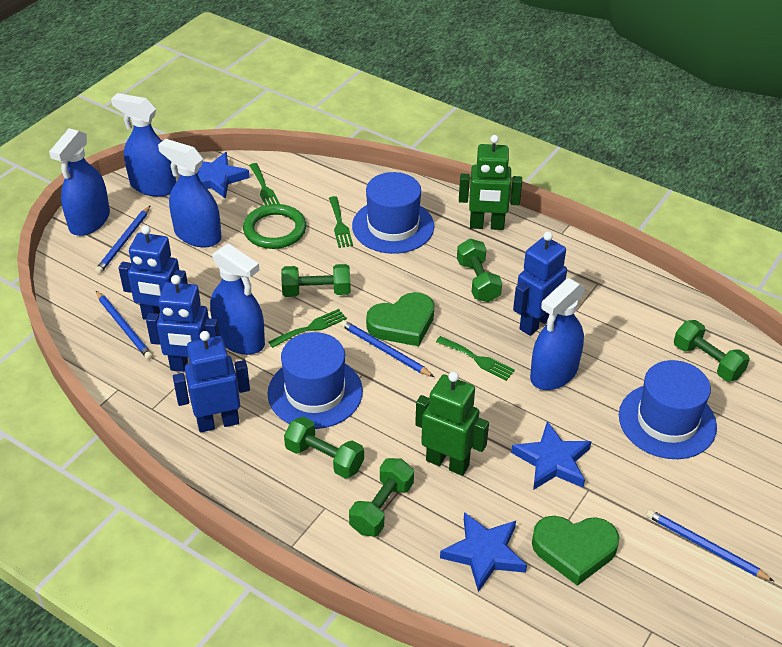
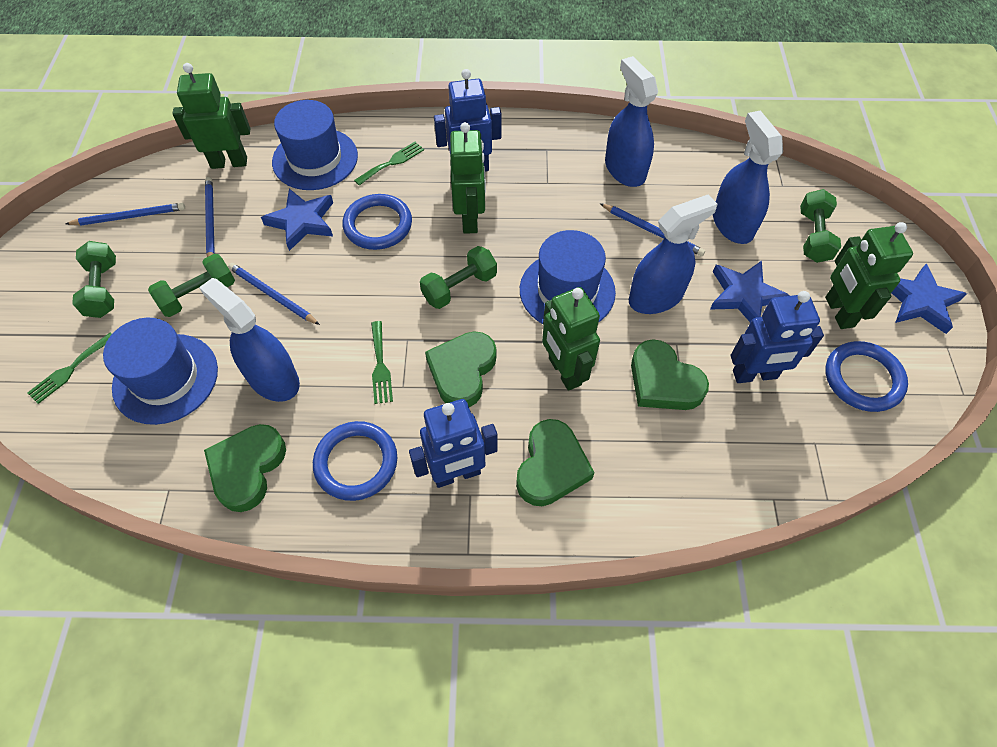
blue ring: 0 -> 3
blue robot: 4 -> 3
blue spray bottle: 5 -> 4
green dumbbell: 5 -> 4
green fork: 4 -> 3
green heart: 2 -> 4
green ring: 1 -> 0
green robot: 2 -> 4

